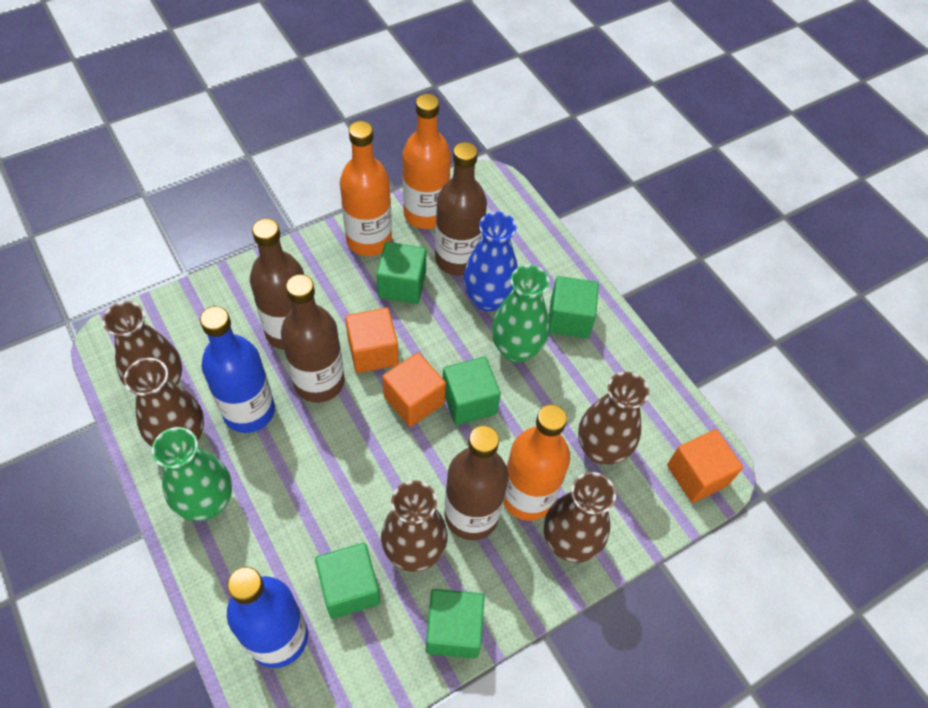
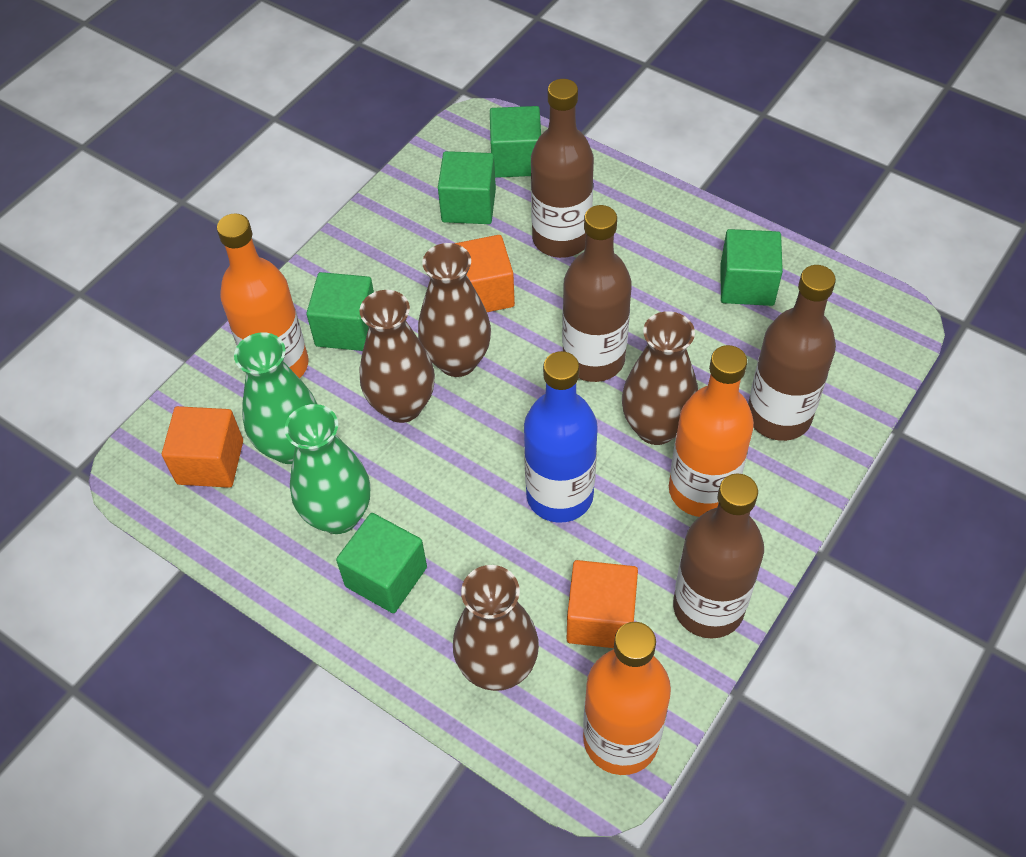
blue bottle: 2 -> 1
blue vase: 1 -> 0
brown vase: 5 -> 4

